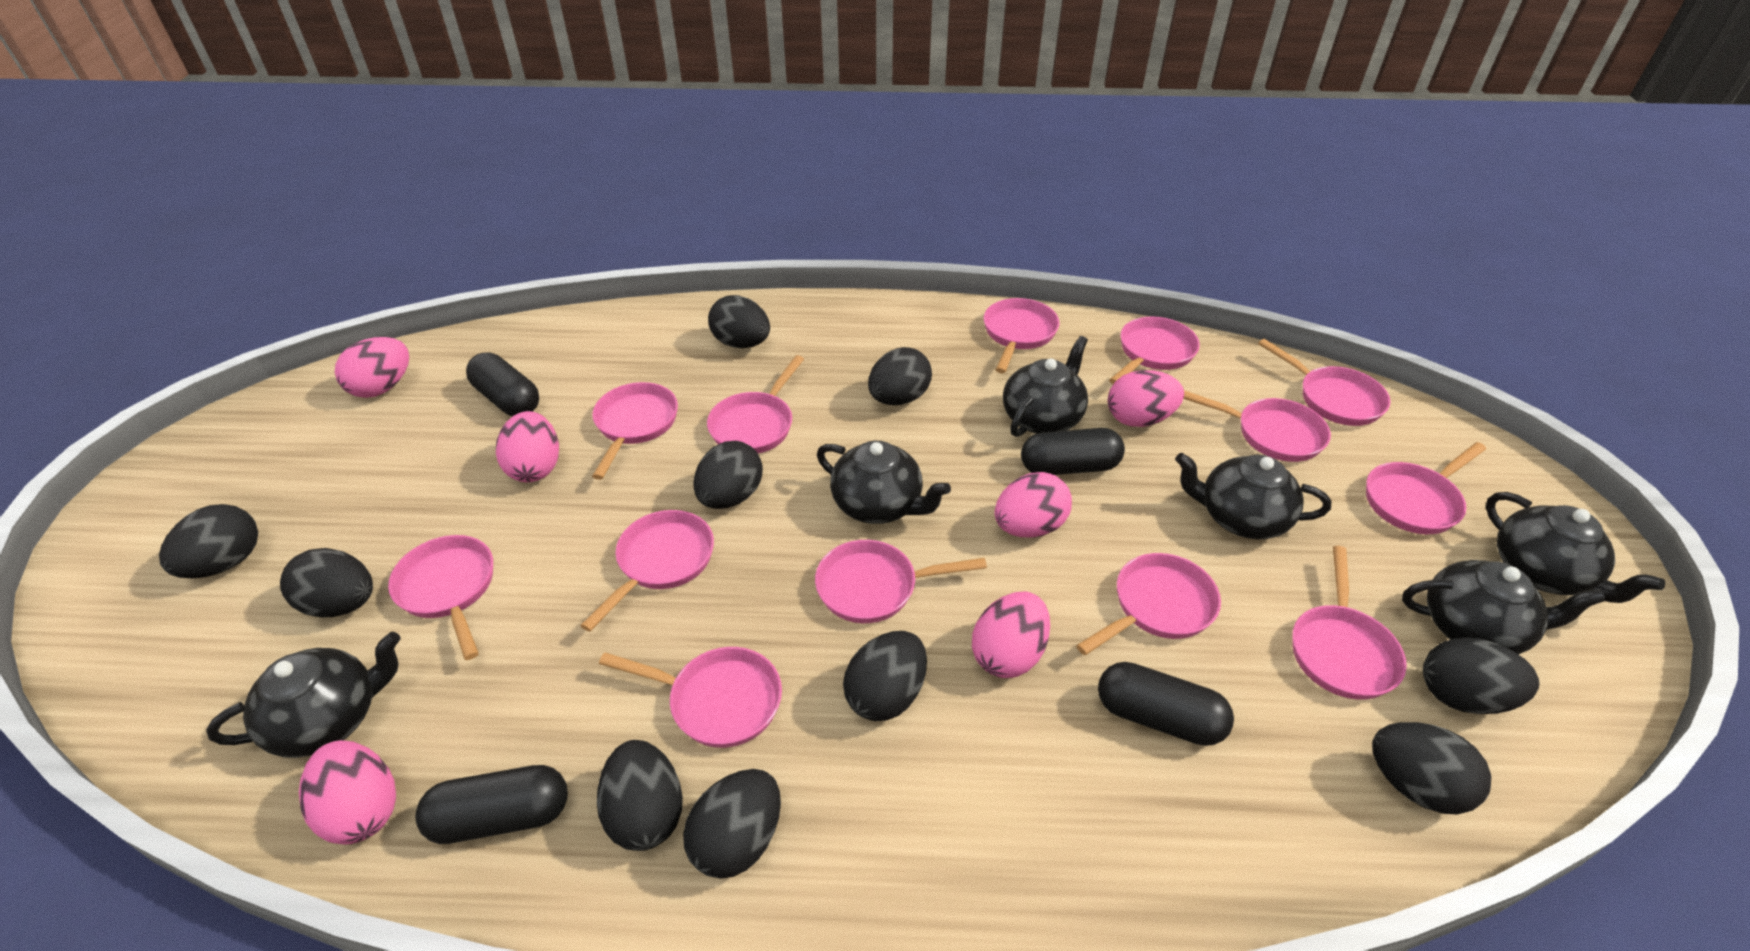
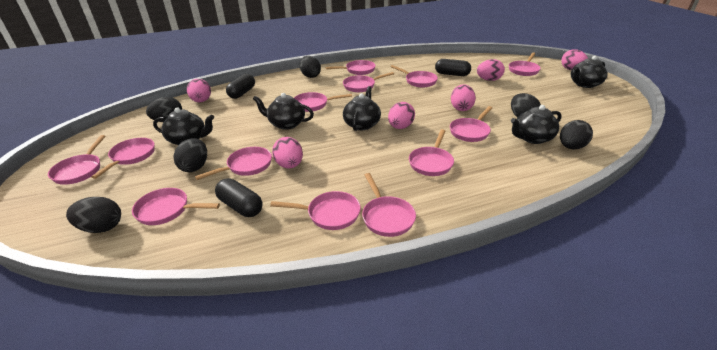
black capsule: 4 -> 3
black egg: 10 -> 6
black teapot: 6 -> 5

